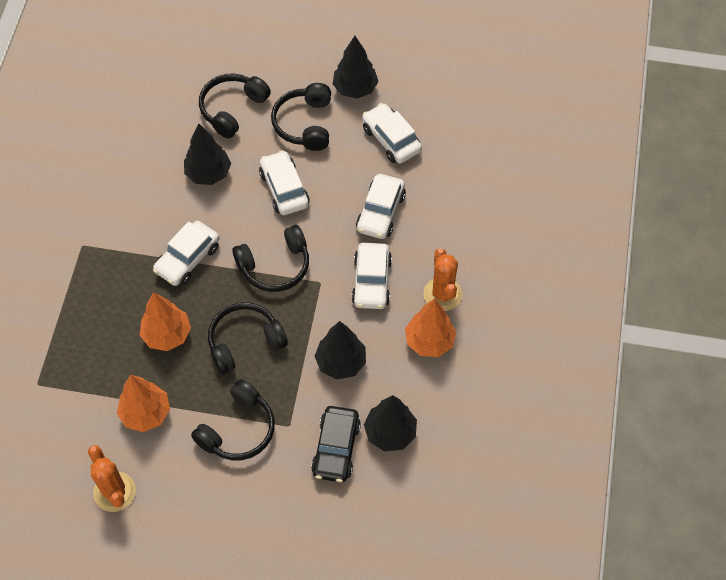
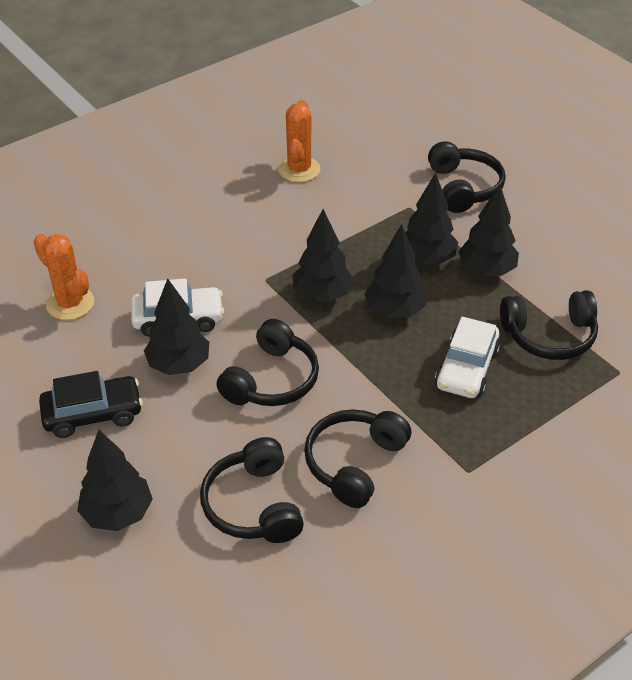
black tree: 4 -> 6
orange tree: 3 -> 0
white car: 5 -> 2

